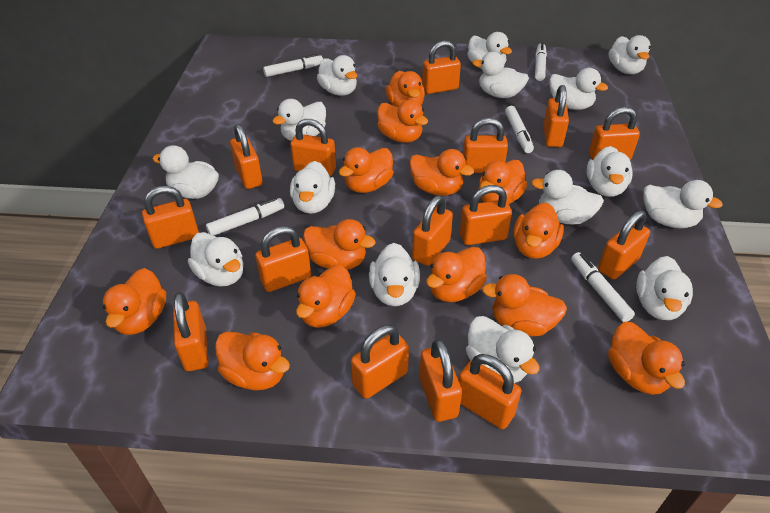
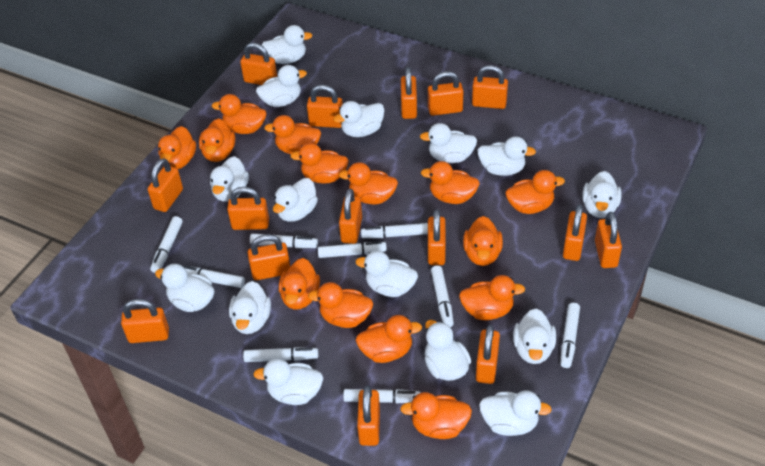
orange duck: 13 -> 14
white marker: 5 -> 9

